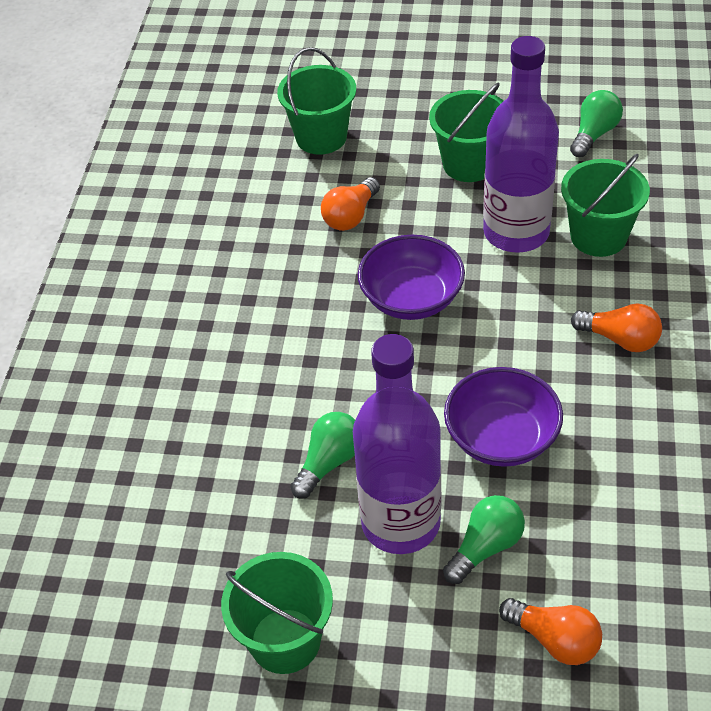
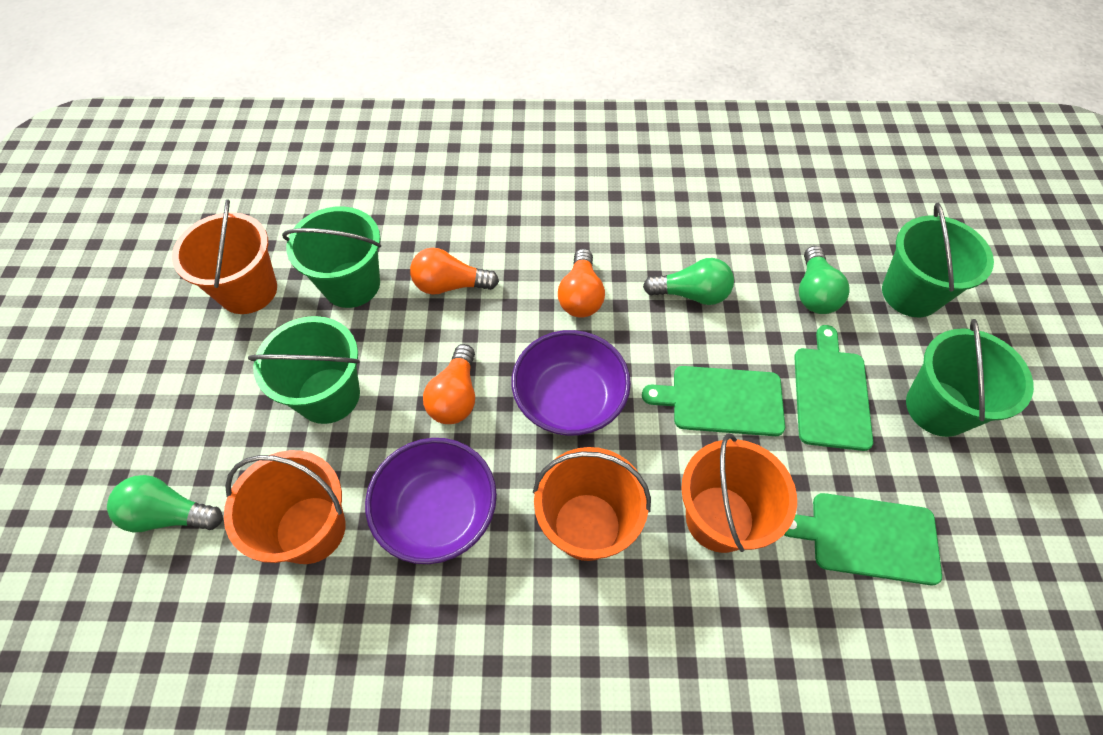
green cutting board: 0 -> 3
orange bucket: 0 -> 4
purple bottle: 2 -> 0

